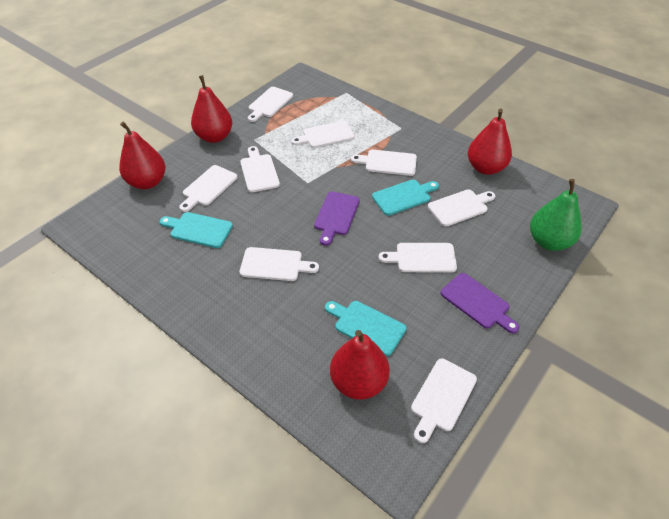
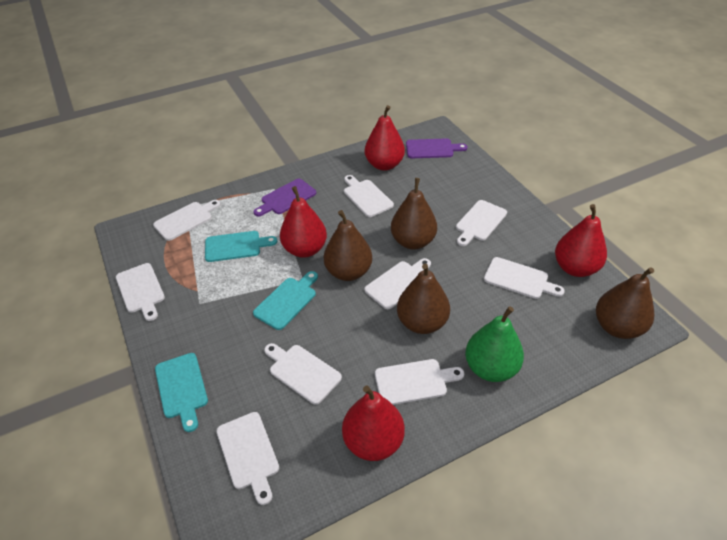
brown pear: 0 -> 4

